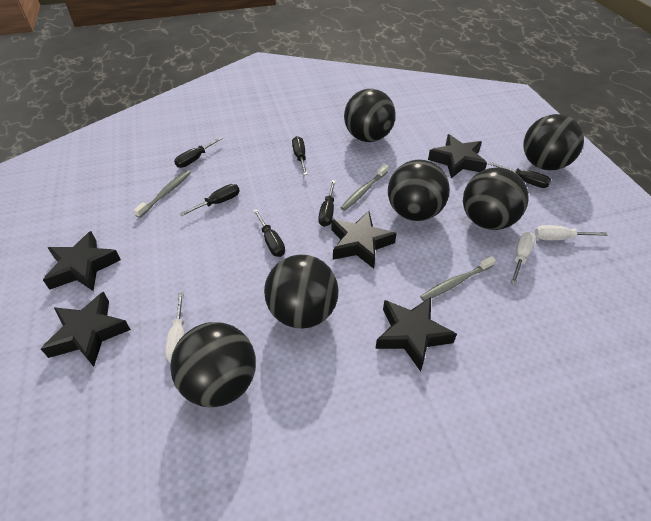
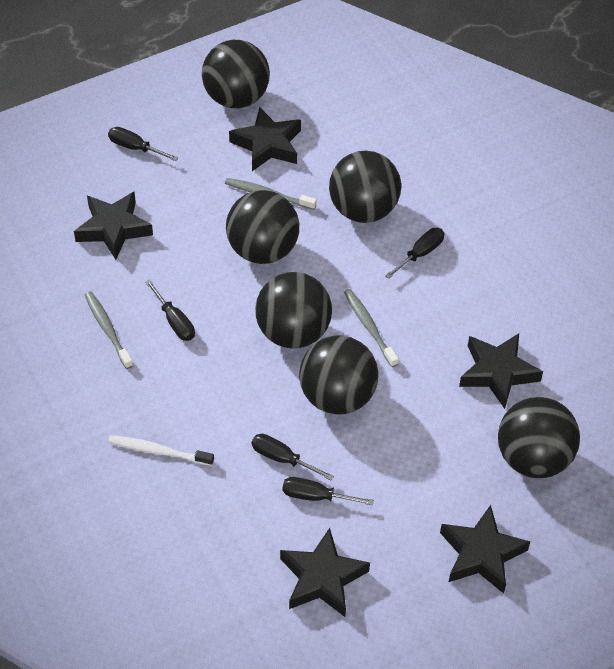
black screwdriver: 6 -> 5
white screwdriver: 3 -> 0
white toothbrush: 0 -> 1

